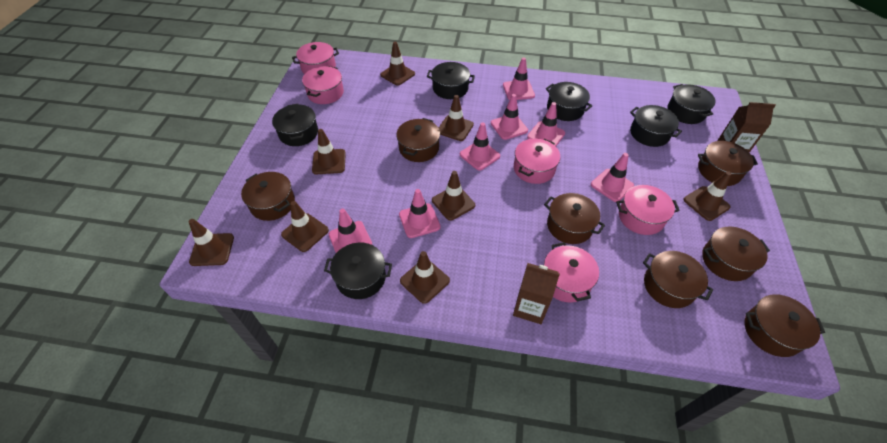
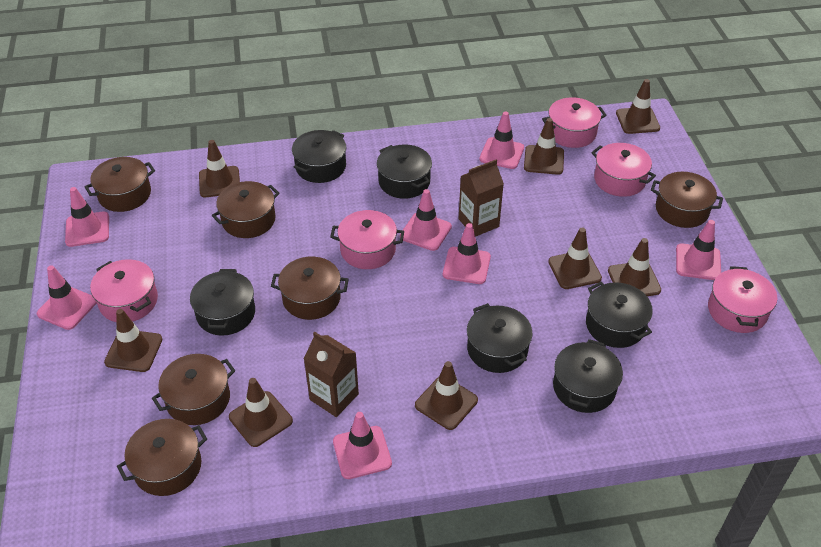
brown pot: 7 -> 6

